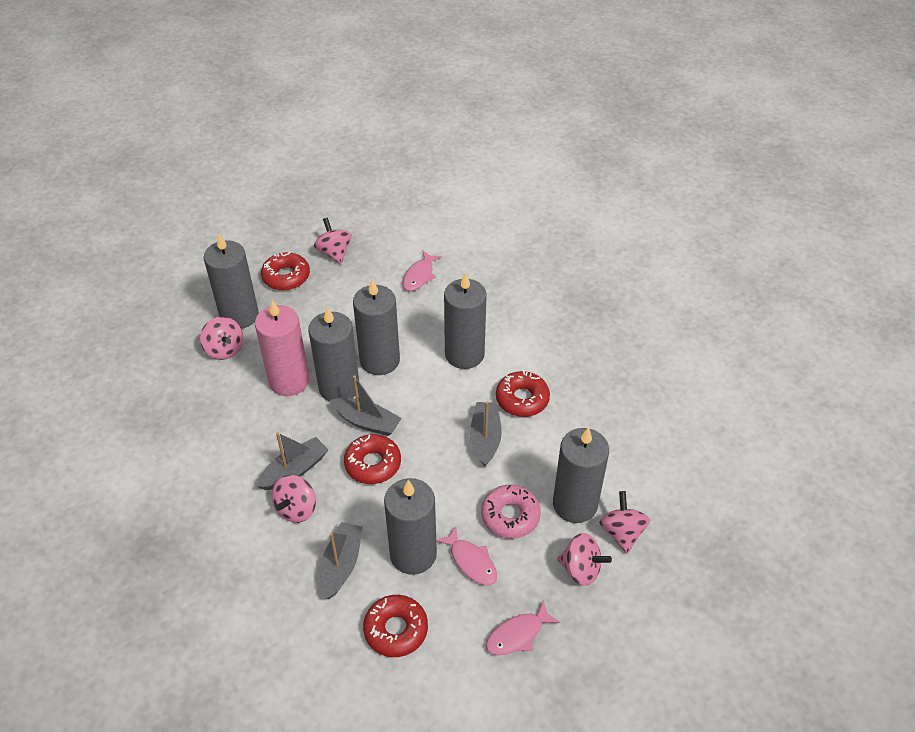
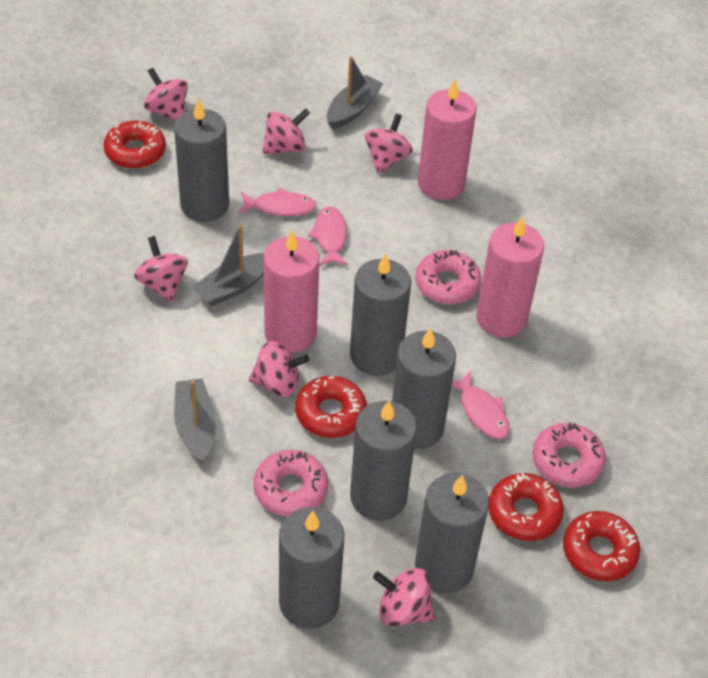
grey boat: 4 -> 3
pink candle: 1 -> 3
pink donut: 1 -> 3
pink spinning top: 5 -> 6

